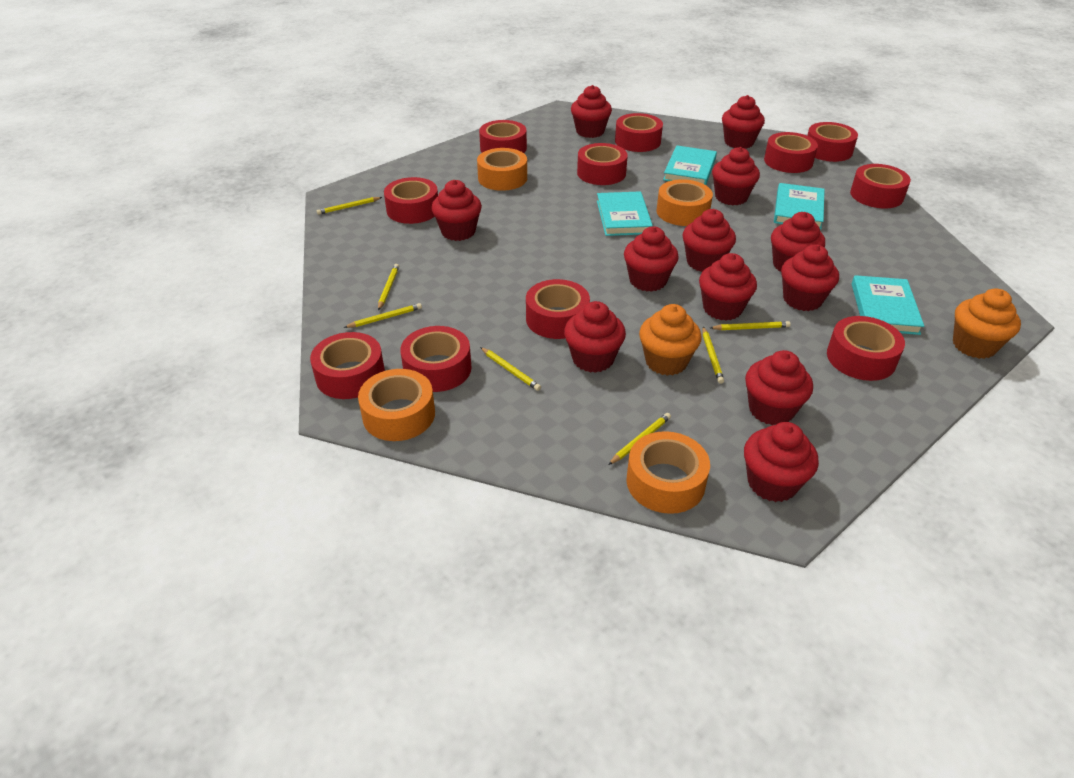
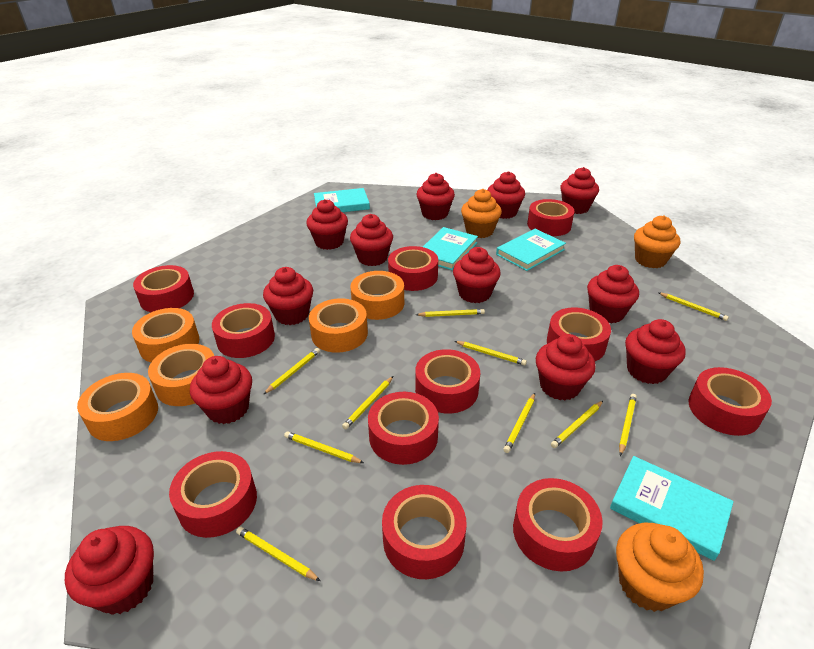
orange cupcake: 2 -> 3
orange tape: 4 -> 5
yellow pencil: 7 -> 10

